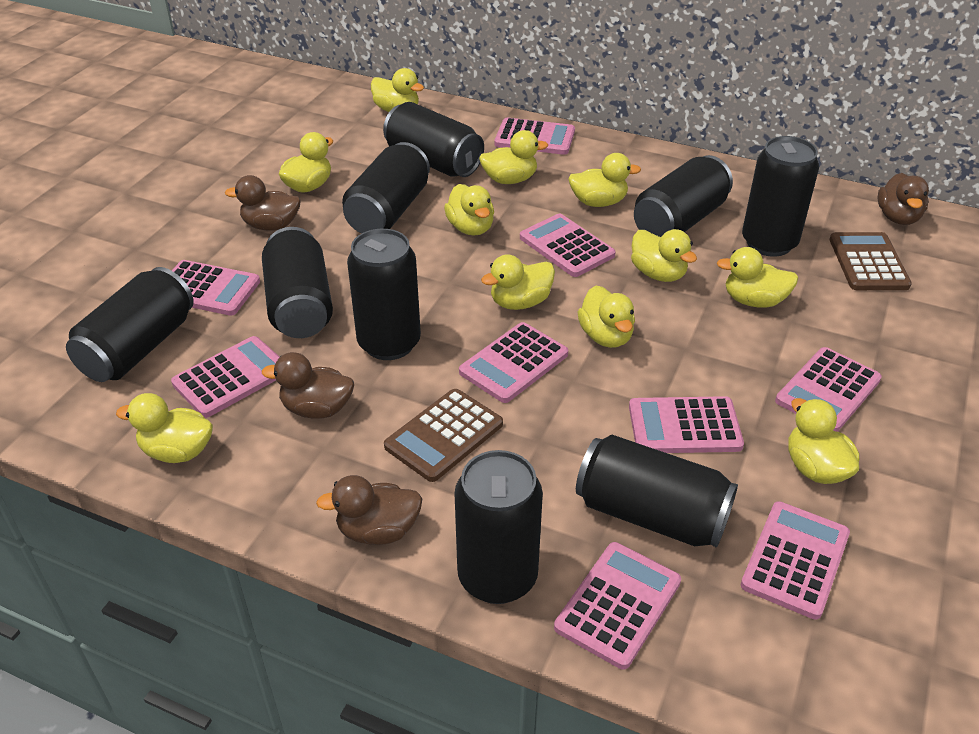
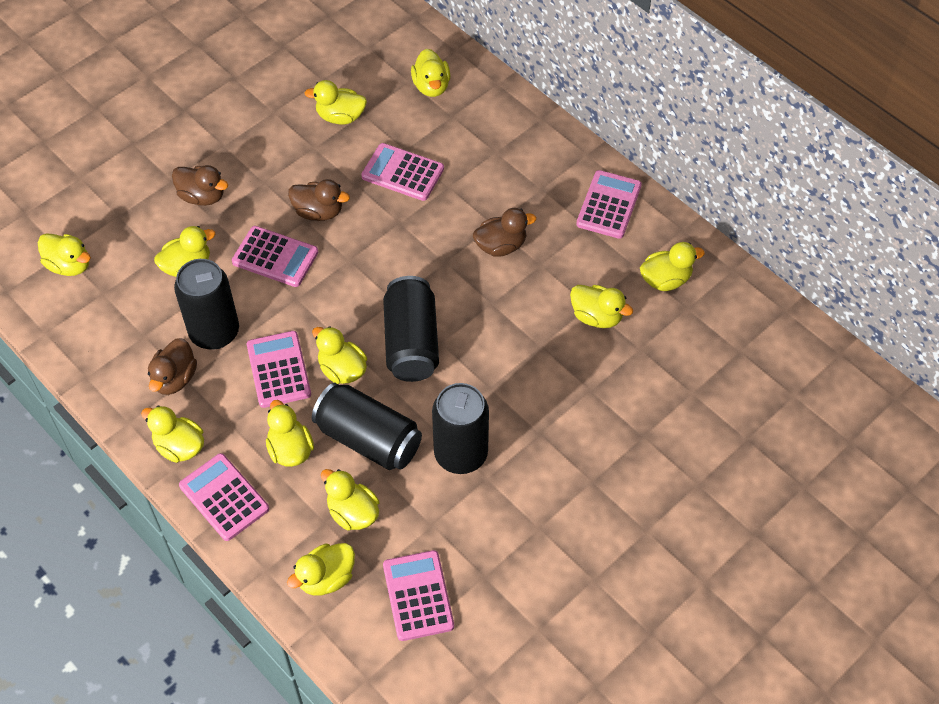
black can: 9 -> 4
brown calculator: 2 -> 0
pink calculator: 9 -> 6

